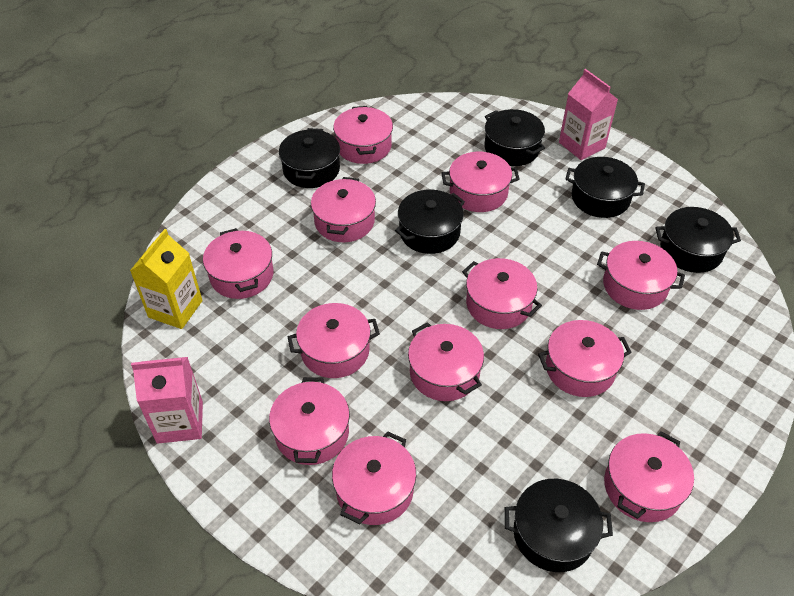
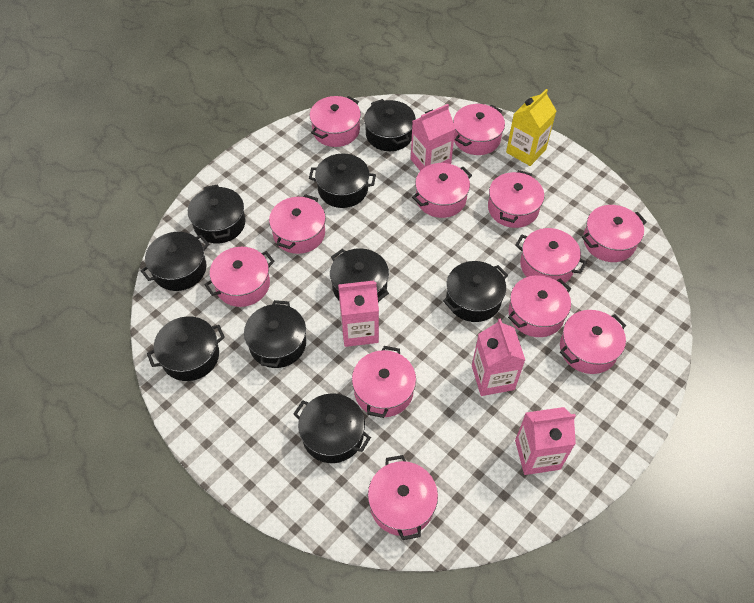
black pot: 6 -> 9
pink carton: 2 -> 4

